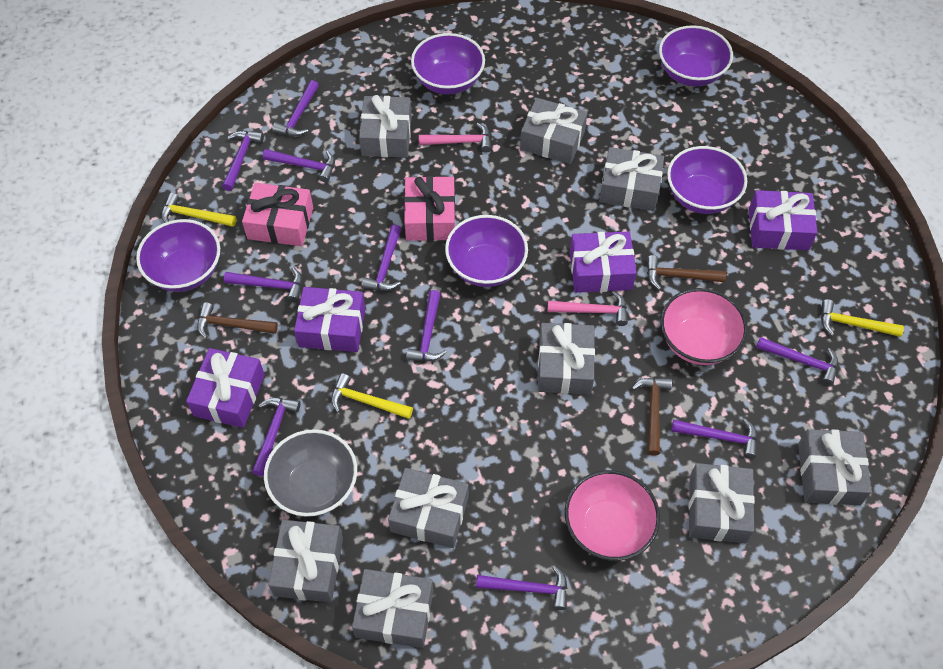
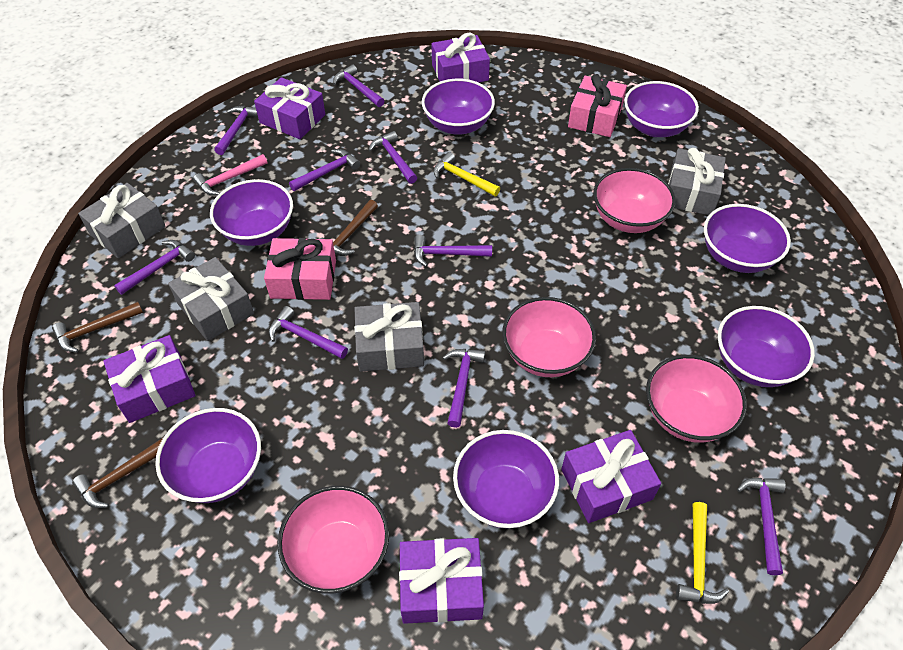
grey bowl: 1 -> 0
grey gift: 9 -> 4
pink bowl: 2 -> 4
pink hammer: 2 -> 1
purple bowl: 5 -> 7
purple gift: 4 -> 5
purple hammer: 10 -> 9
yellow hammer: 3 -> 2

